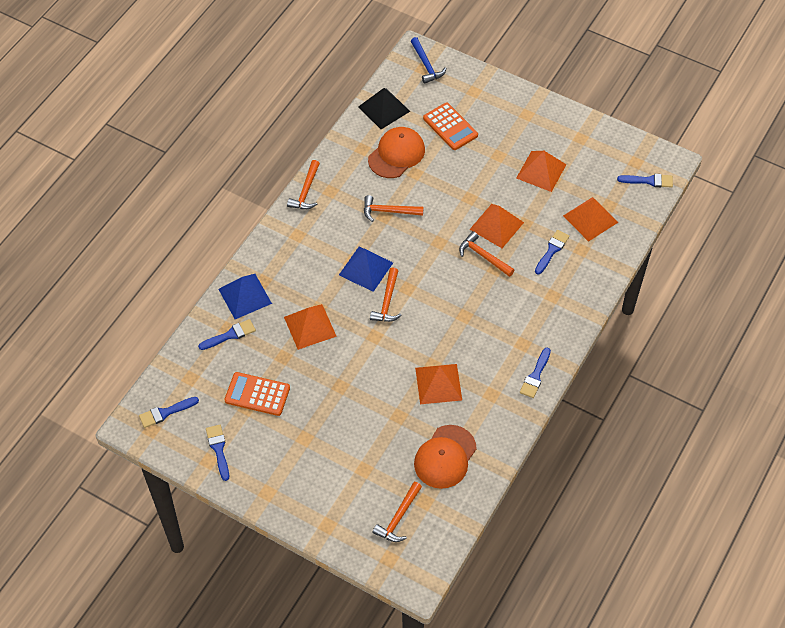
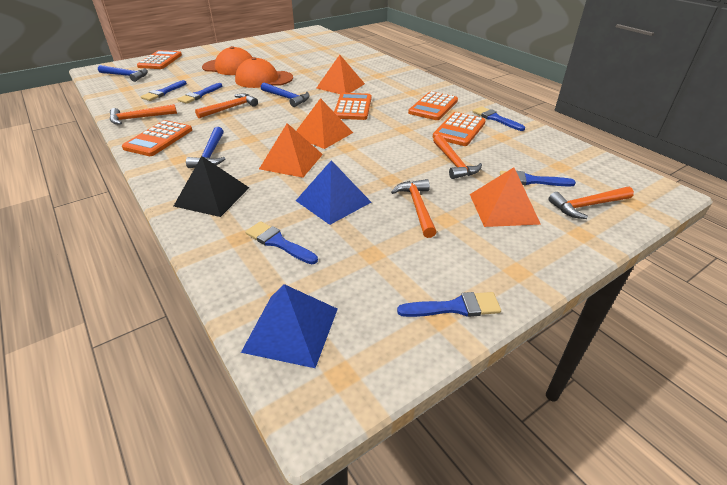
blue hammer: 1 -> 3
orange calculator: 2 -> 5
orange pyramid: 5 -> 4

